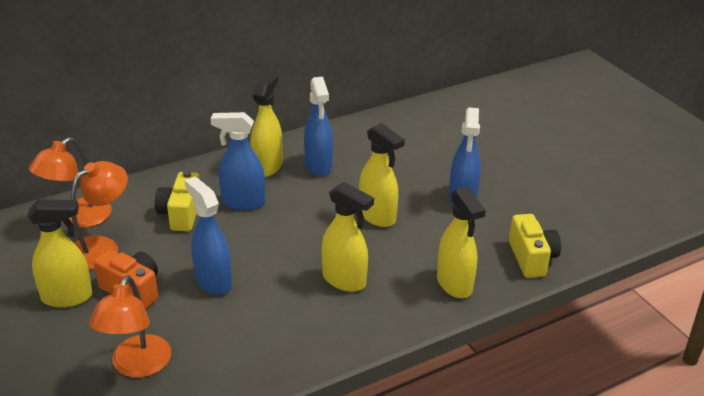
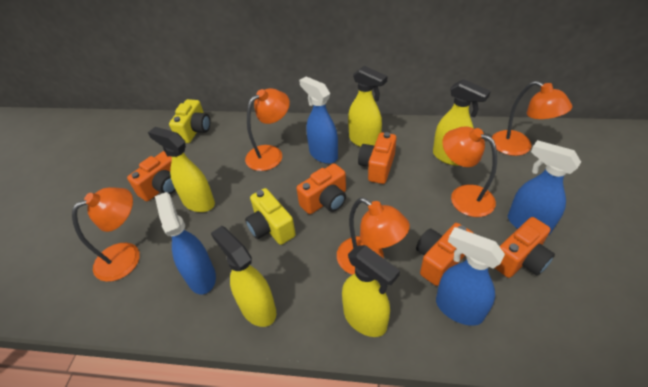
orange camera: 1 -> 5
orange lamp: 3 -> 5

